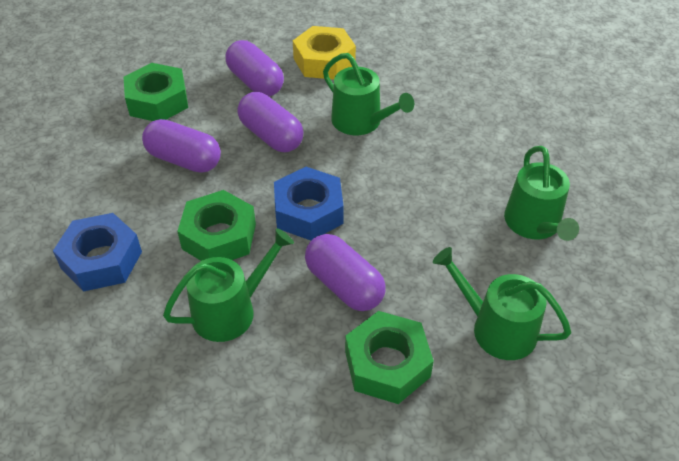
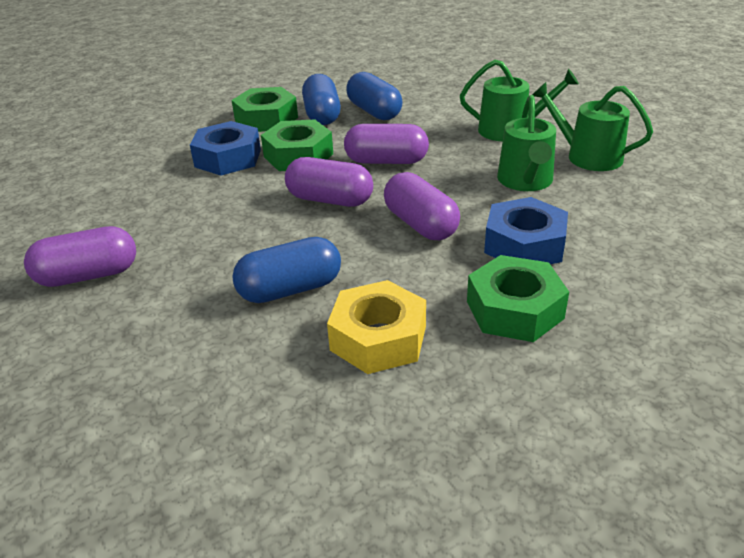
blue capsule: 0 -> 3
green watering can: 4 -> 3

